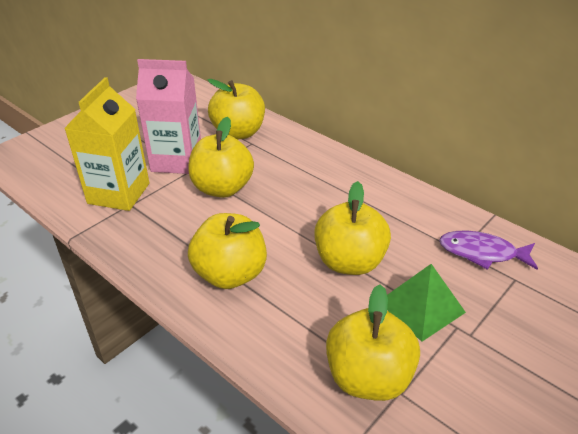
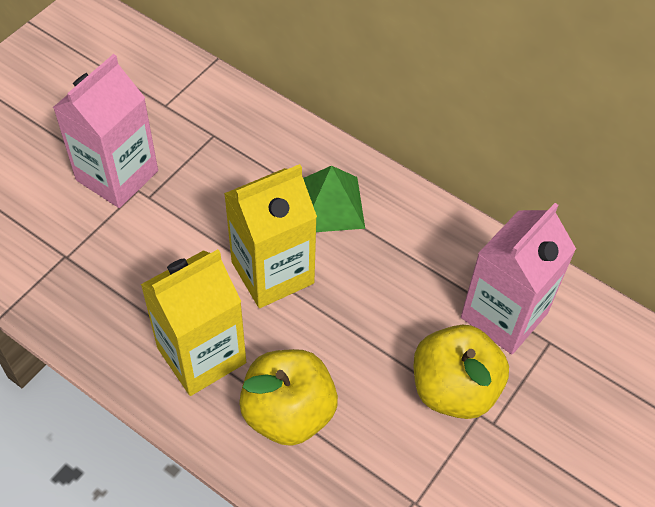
pink carton: 1 -> 2
purple fish: 1 -> 0
yellow apple: 5 -> 2
yellow carton: 1 -> 2

